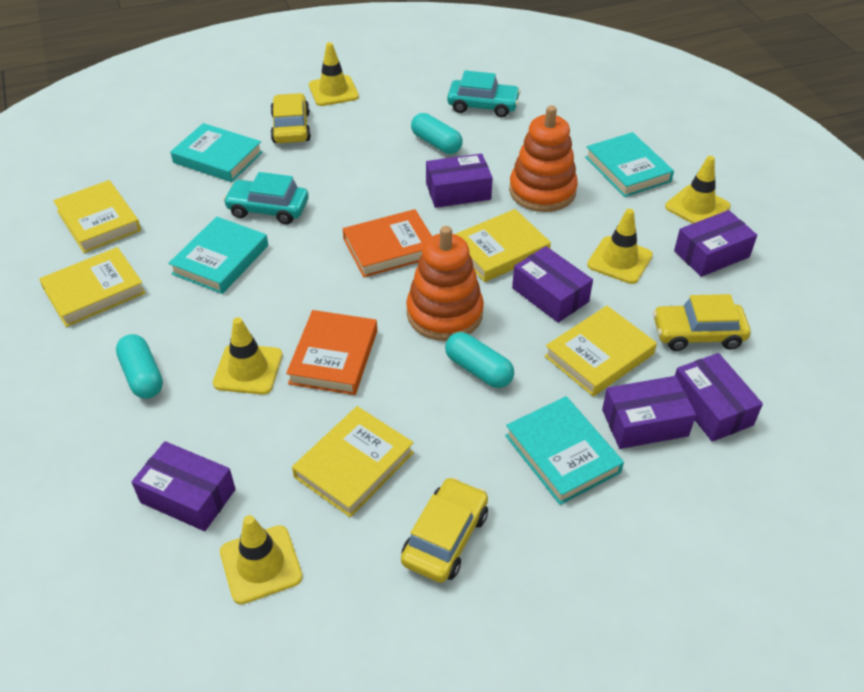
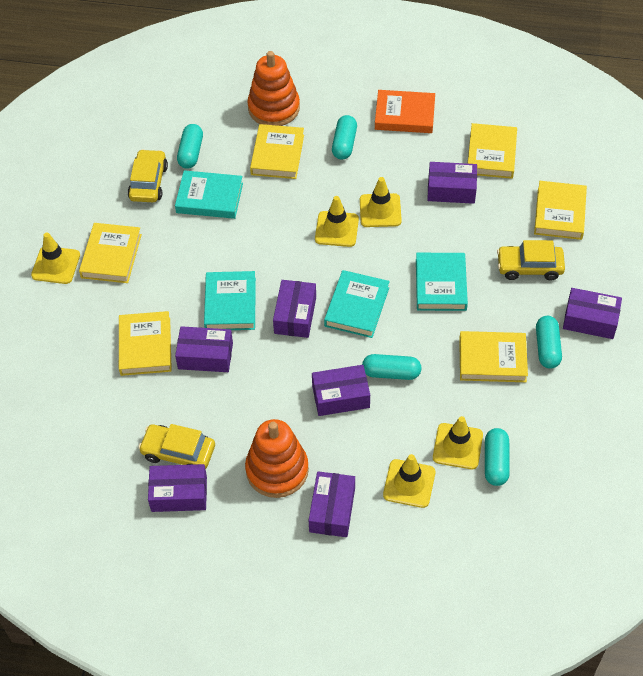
orange book: 2 -> 1
purple box: 6 -> 7
turquoise capsule: 3 -> 5
turquoise car: 2 -> 0
yellow book: 5 -> 6

